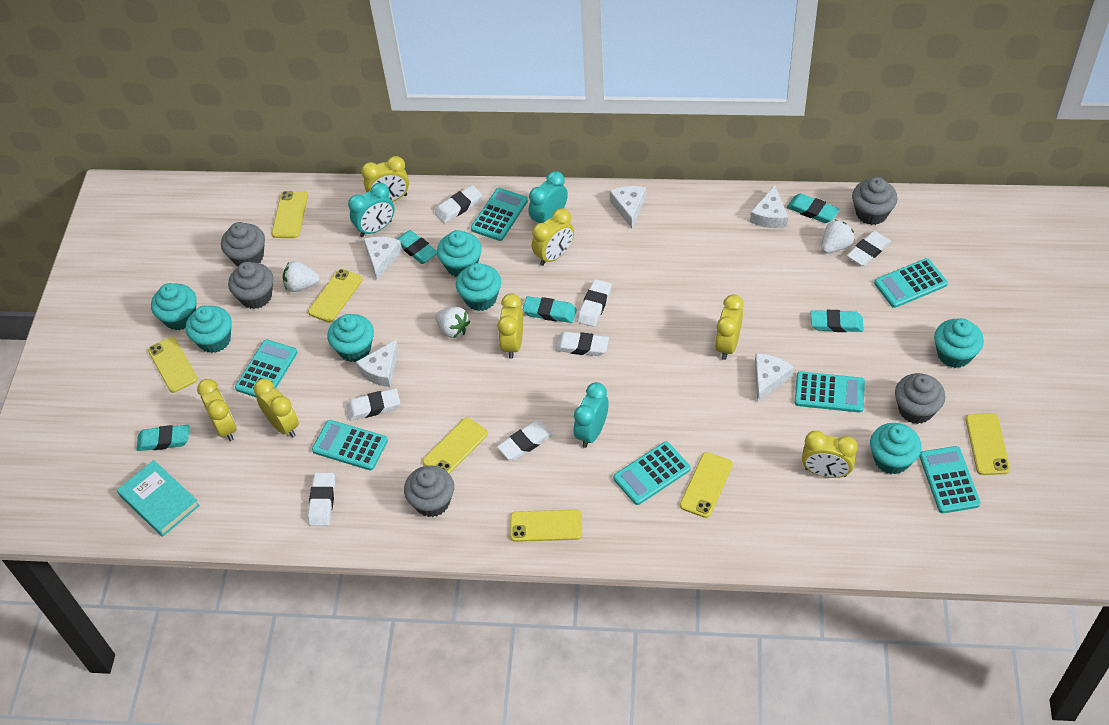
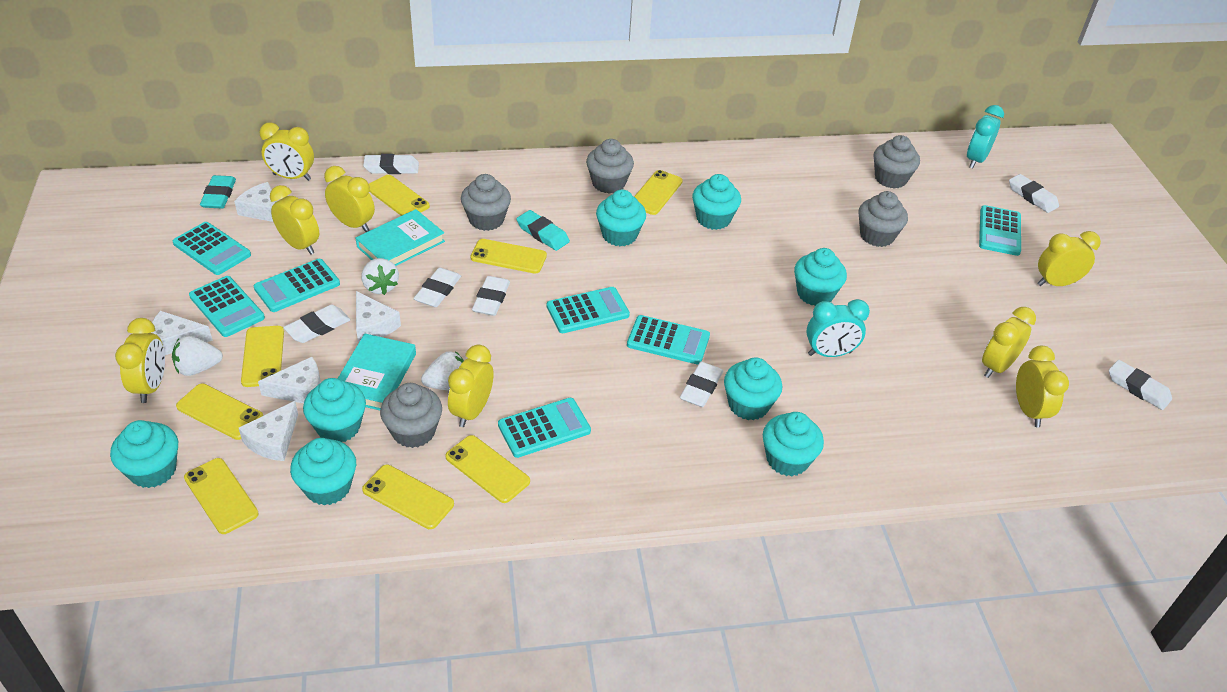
turquoise book: 1 -> 2
turquoise clock: 3 -> 2
turquoise cupcake: 7 -> 8
turquoise eraser: 5 -> 2
yellow clock: 7 -> 8
yellow phone: 7 -> 8

